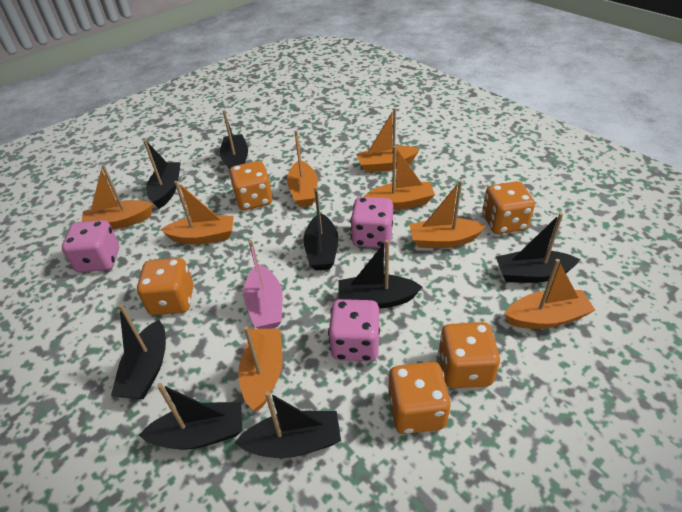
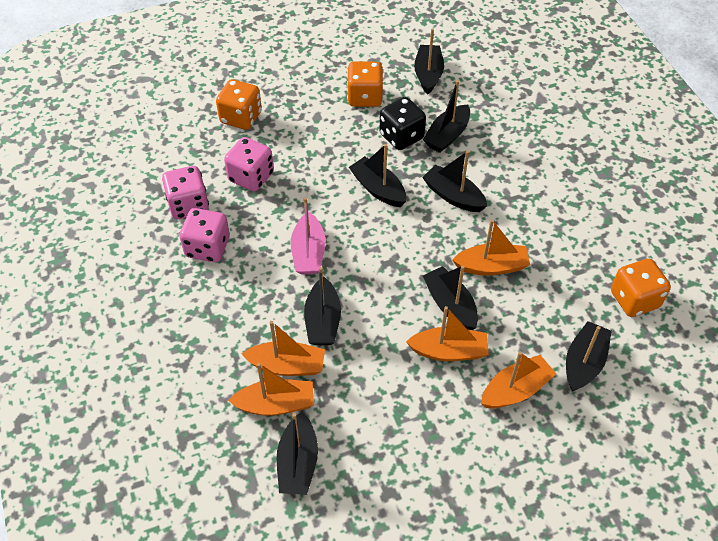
black dice: 0 -> 1
orange boat: 8 -> 5
orange dice: 5 -> 3

